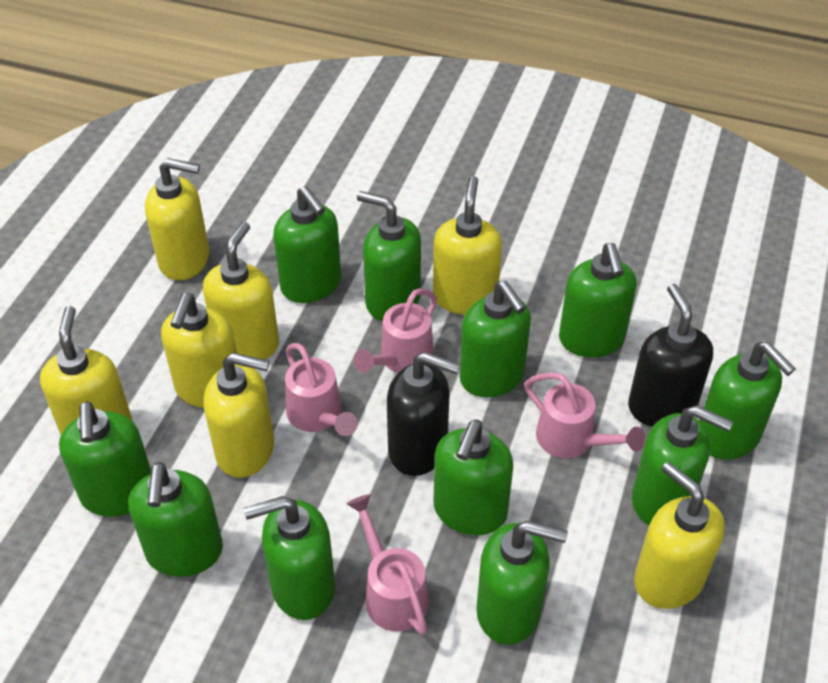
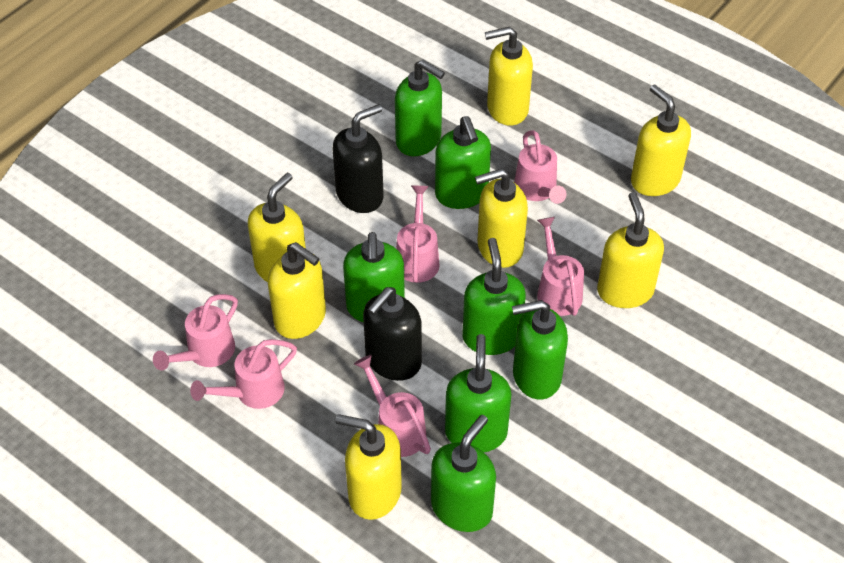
green soap dispenser: 11 -> 7
pink watering can: 4 -> 6

